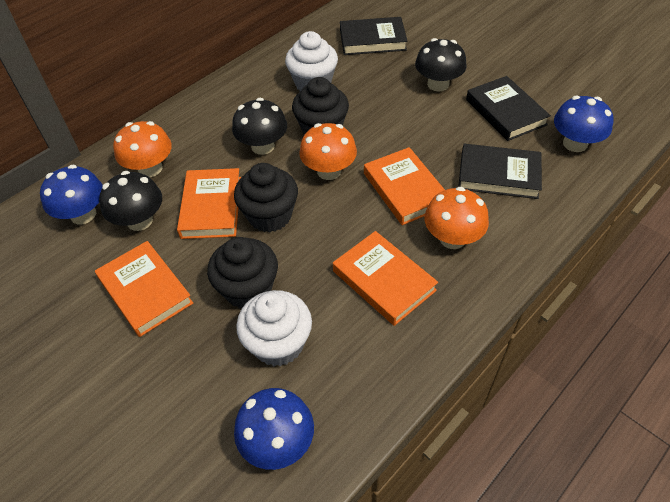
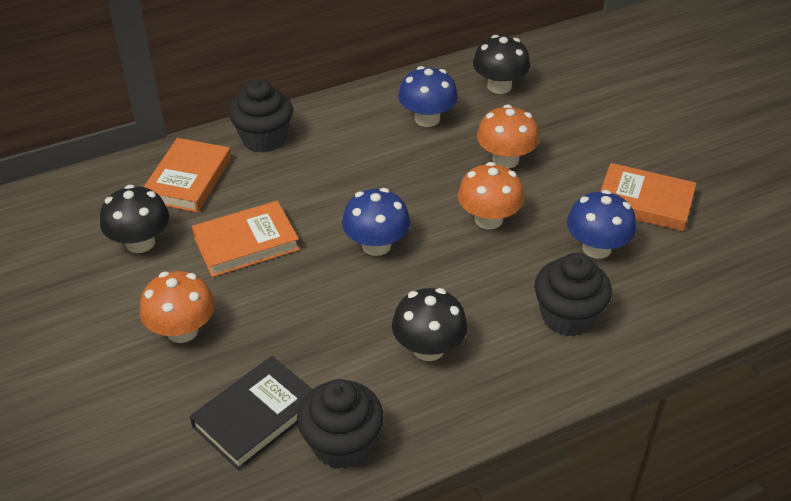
black book: 3 -> 1
orange book: 4 -> 3
white cupcake: 2 -> 0

